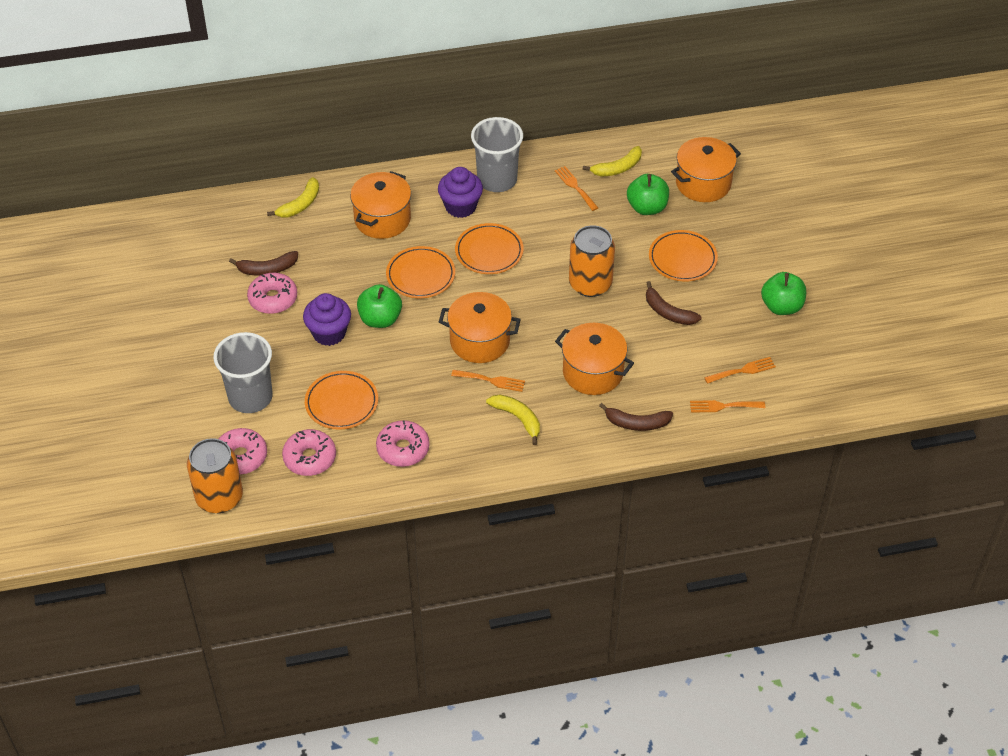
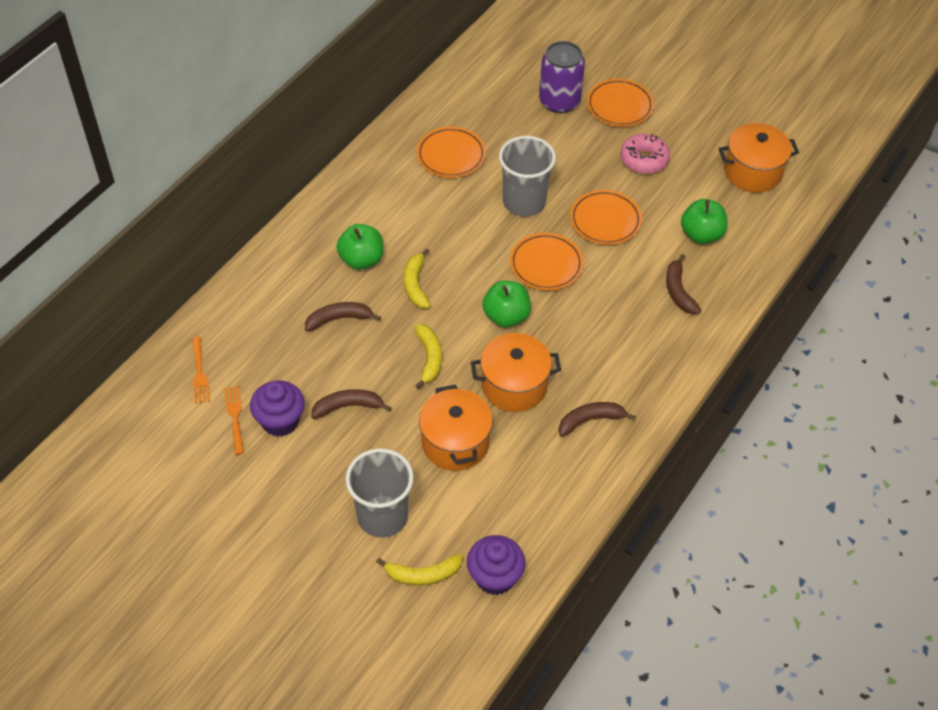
brown banana: 3 -> 4
orange can: 2 -> 0
orange fork: 4 -> 2
orange pot: 4 -> 3
pink donut: 4 -> 1
purple can: 0 -> 1

